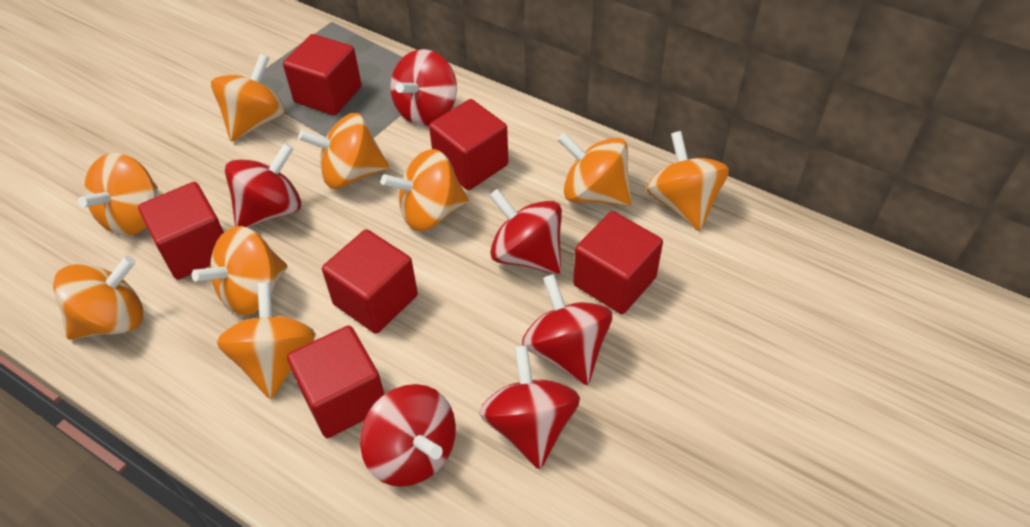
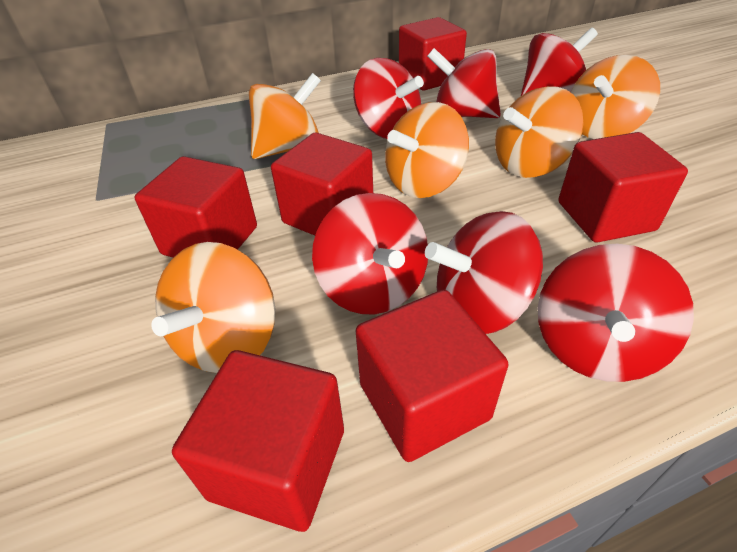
orange spinning top: 9 -> 5

